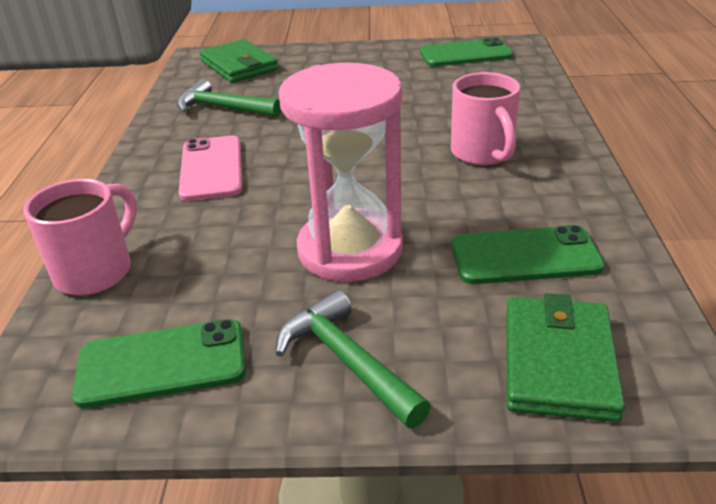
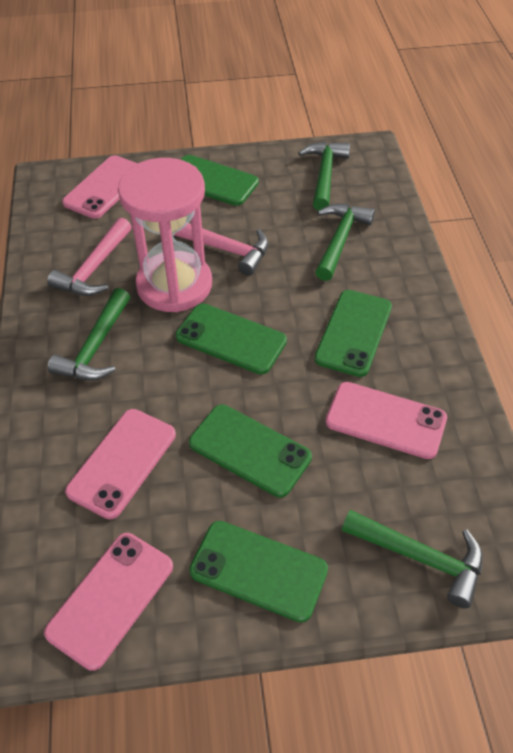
green hammer: 2 -> 4
green phone: 3 -> 5
green wallet: 2 -> 0
pink hammer: 0 -> 2
pink mug: 2 -> 0
pink phone: 1 -> 4

